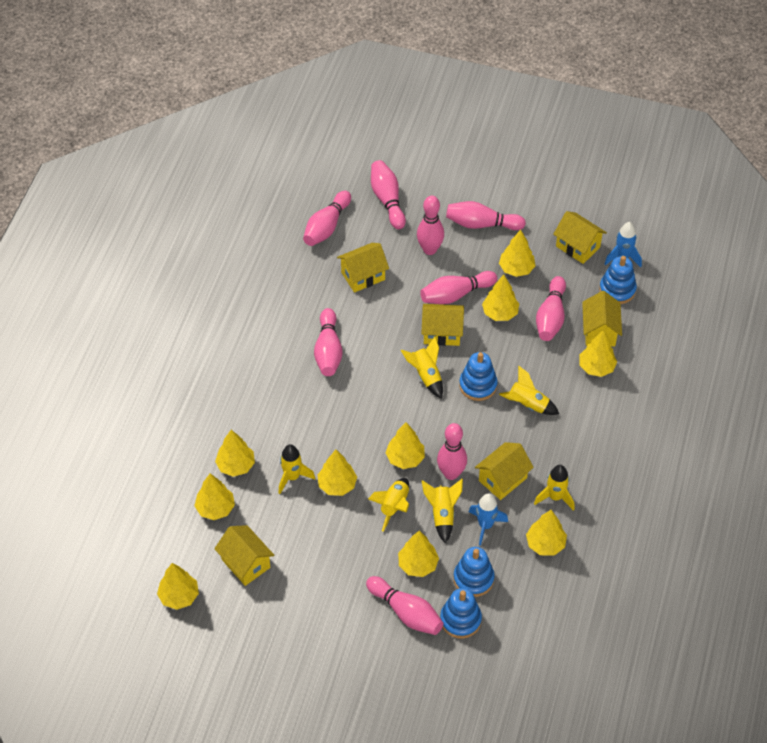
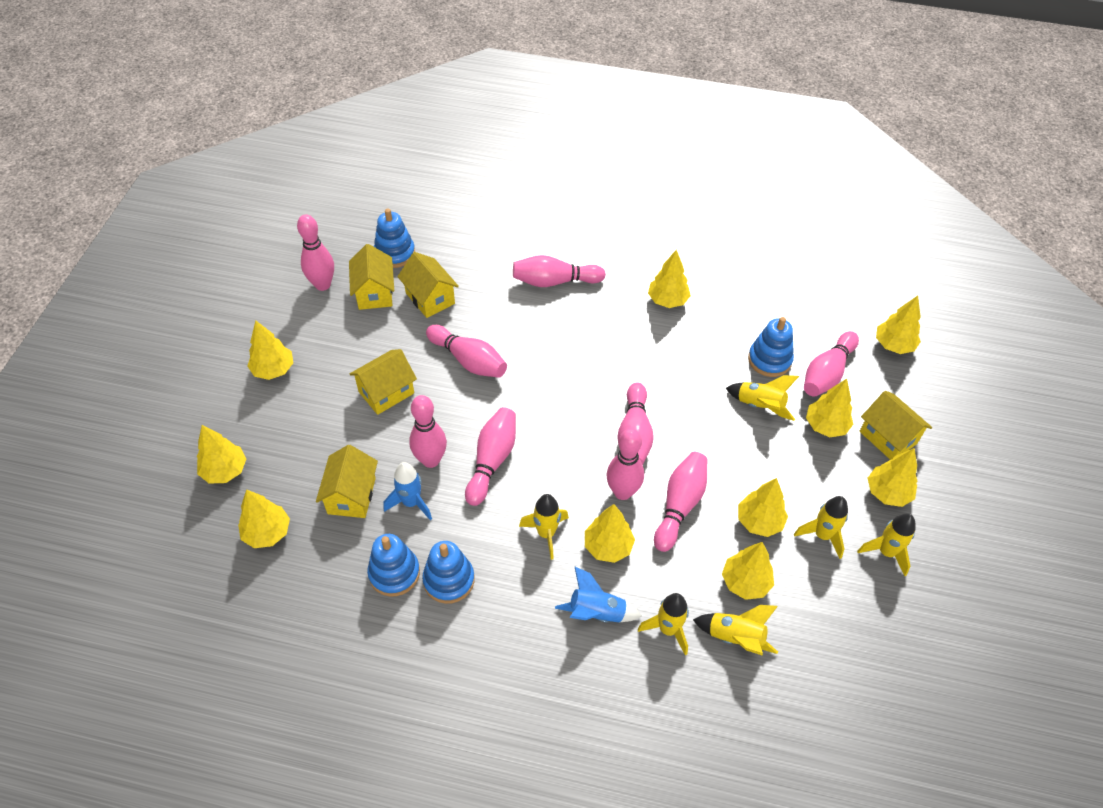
yellow house: 6 -> 5

